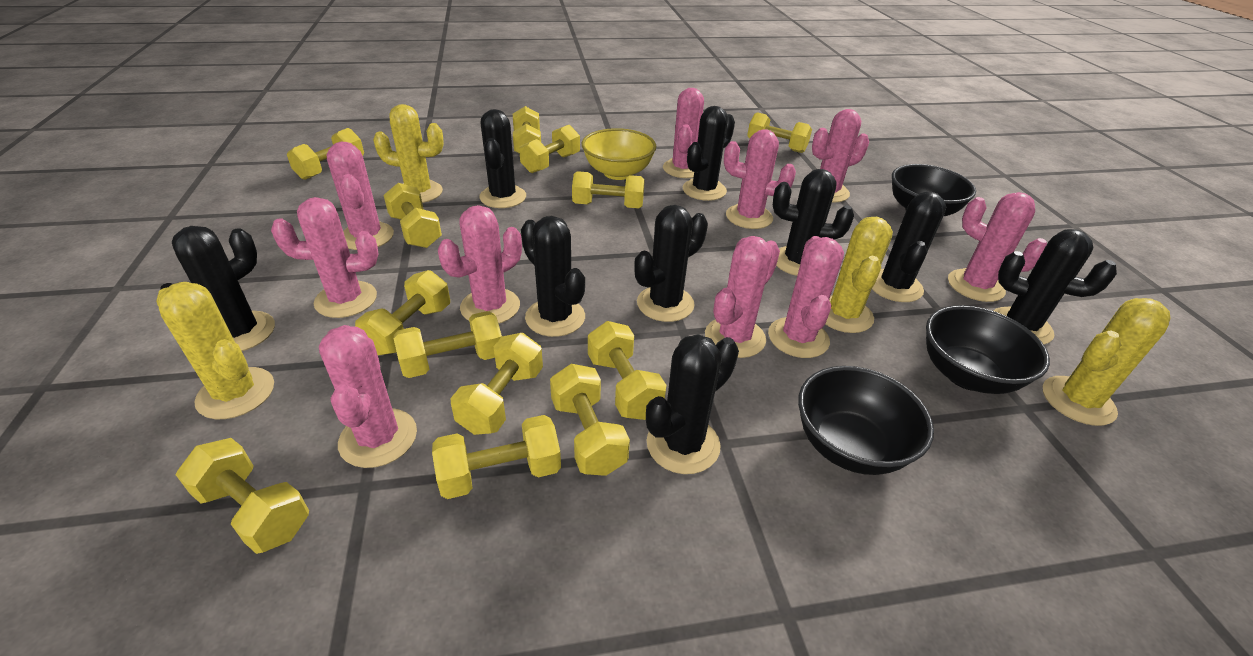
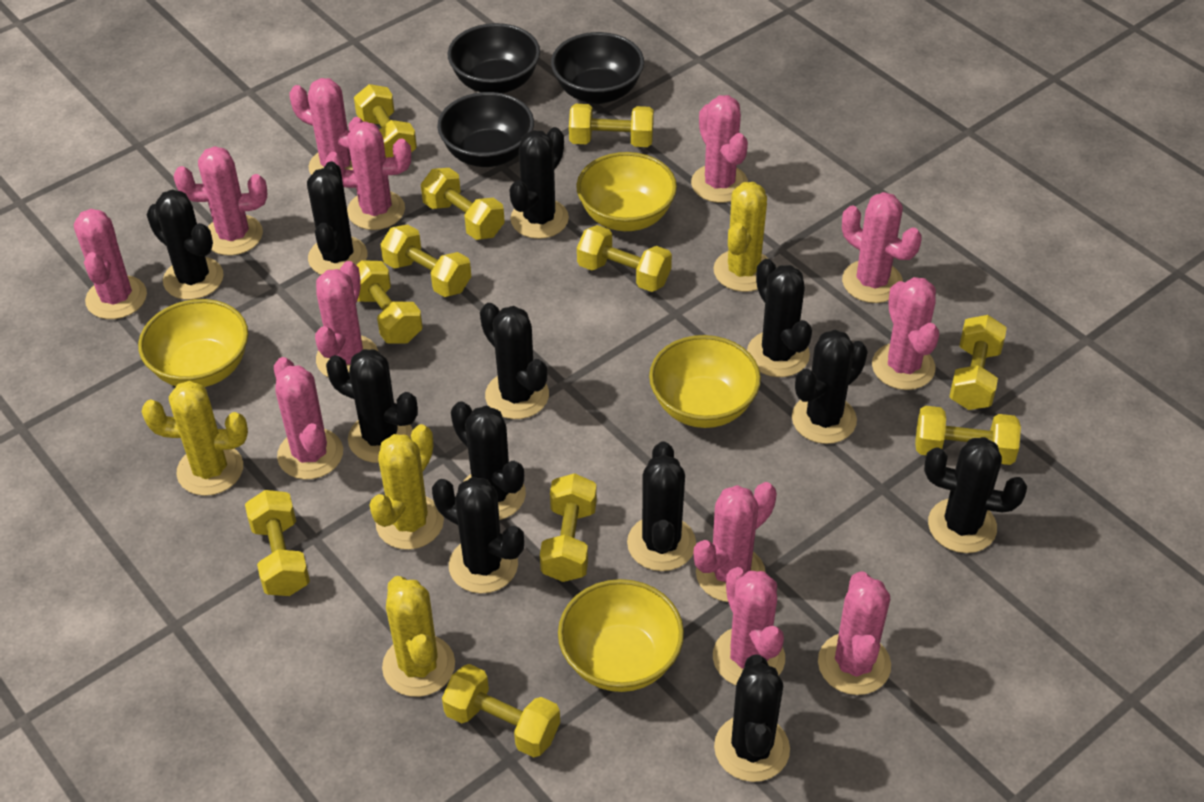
black cactus: 9 -> 12
pink cactus: 10 -> 12
yellow bowl: 1 -> 4
yellow dumbbell: 13 -> 11

